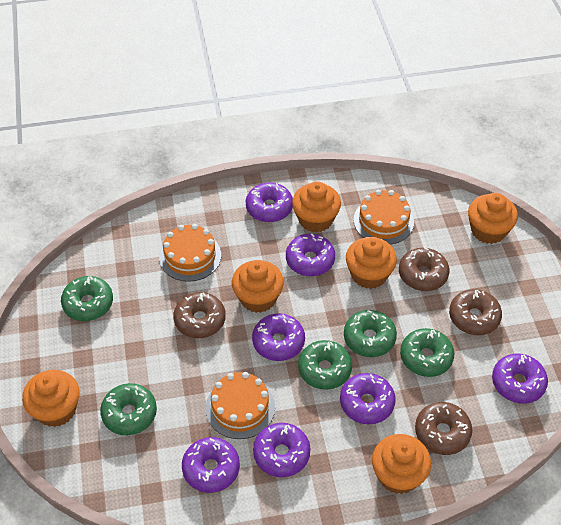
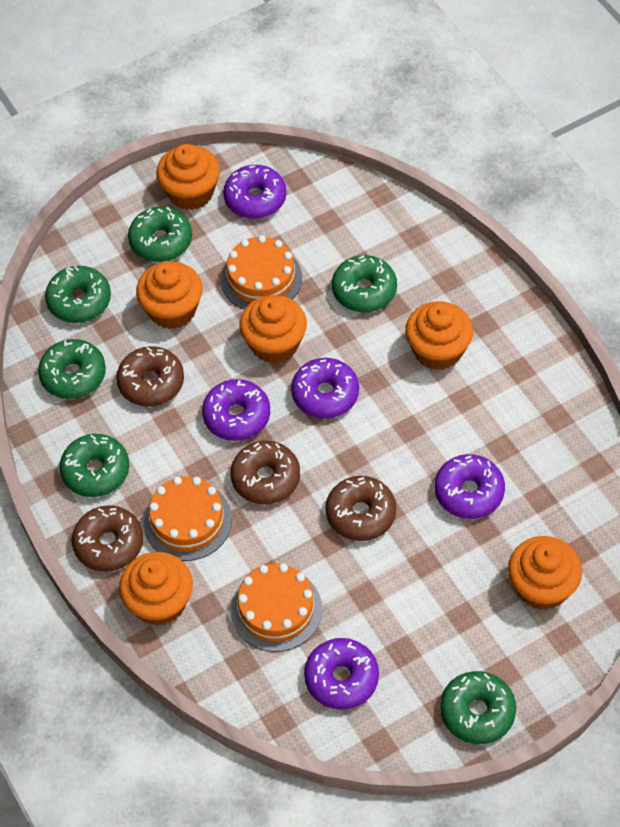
green donut: 5 -> 6
purple donut: 7 -> 5

